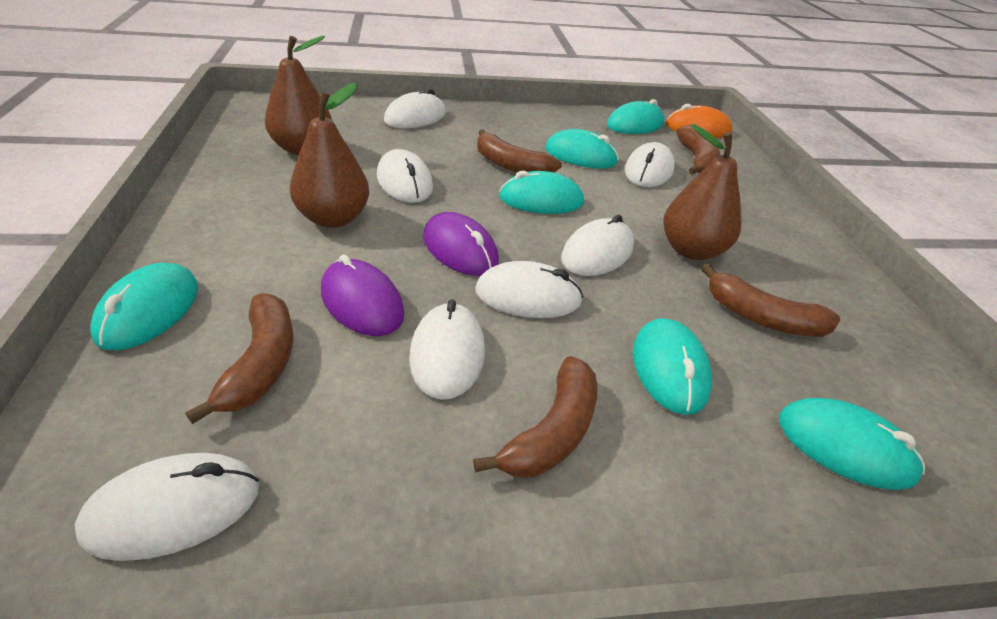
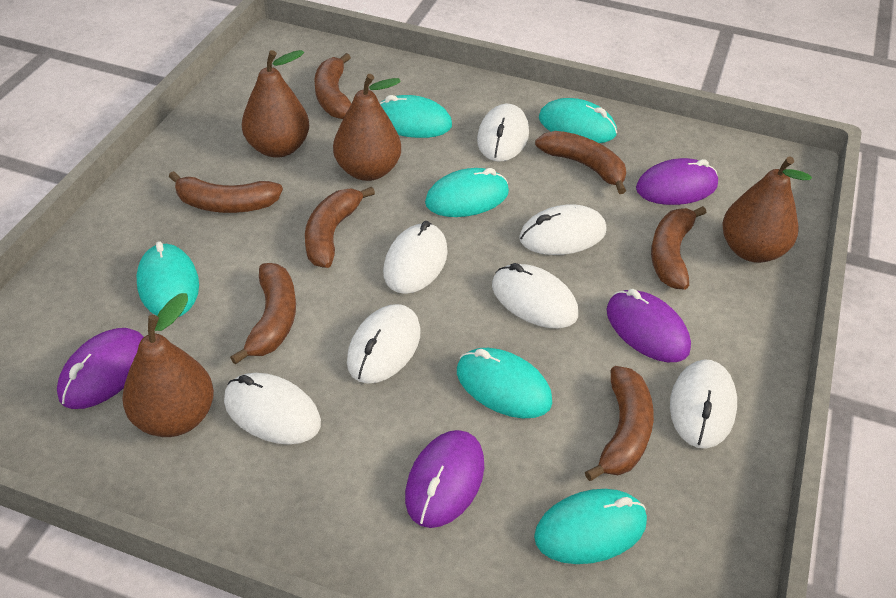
brown banana: 5 -> 7
brown pear: 3 -> 4
orange mouse: 1 -> 0
purple mouse: 2 -> 4

